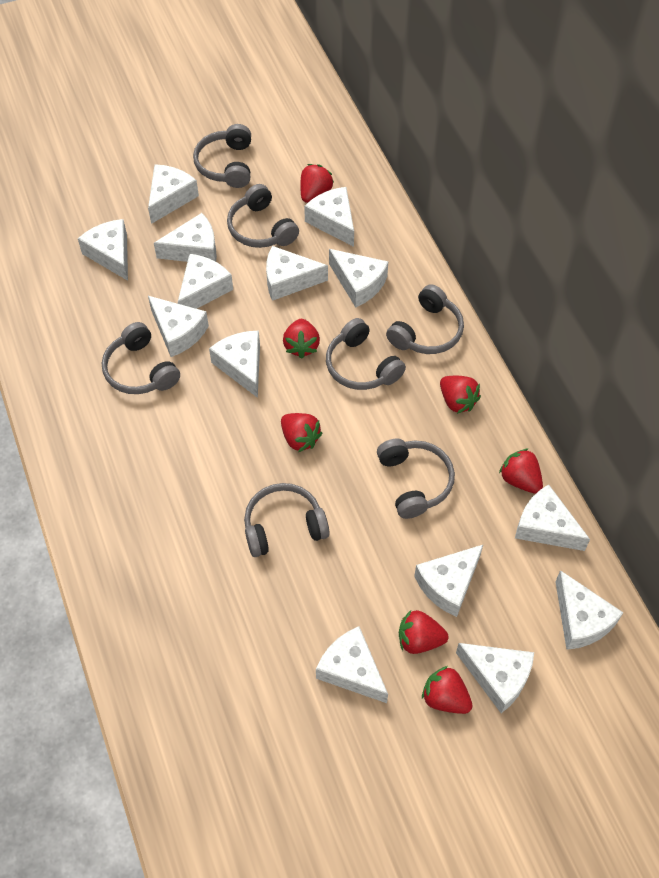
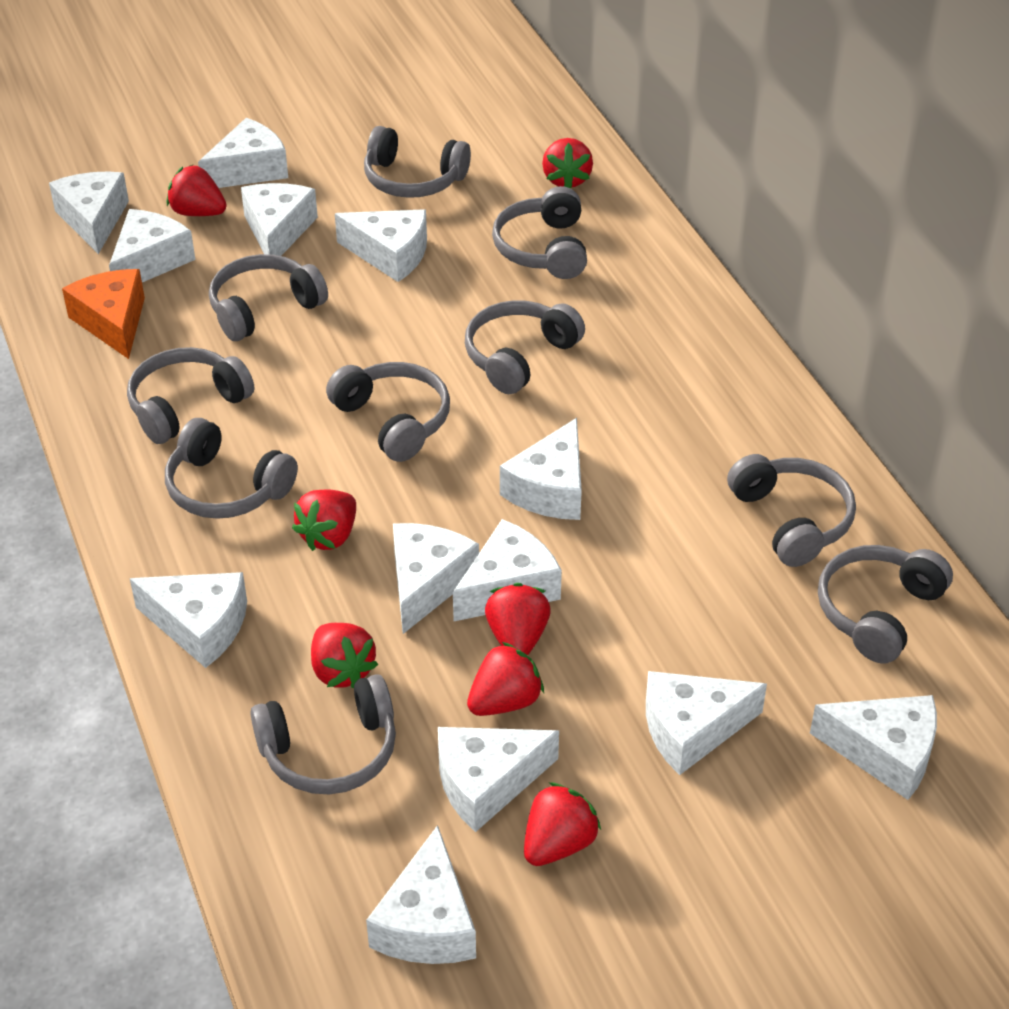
grey headphones: 7 -> 10
orange cheese: 0 -> 1
white cheese: 14 -> 13

